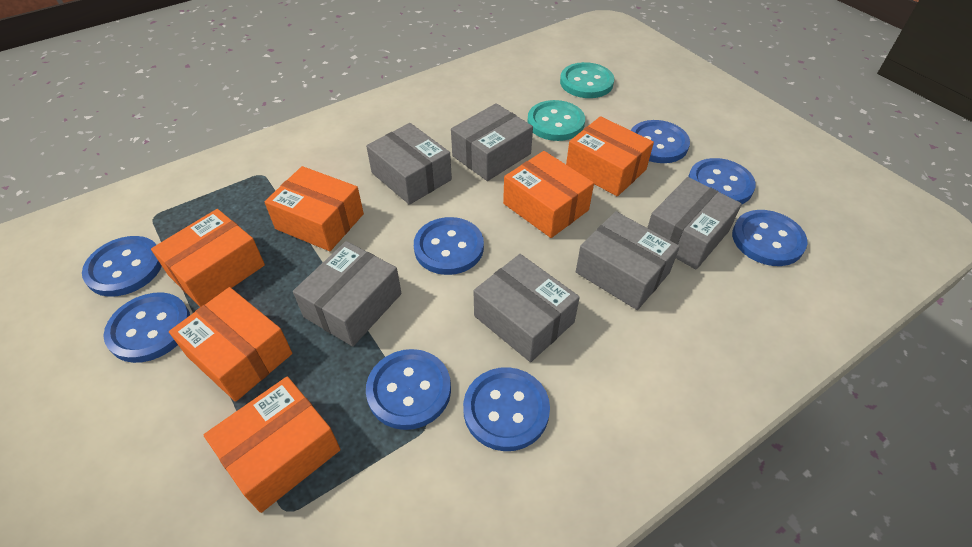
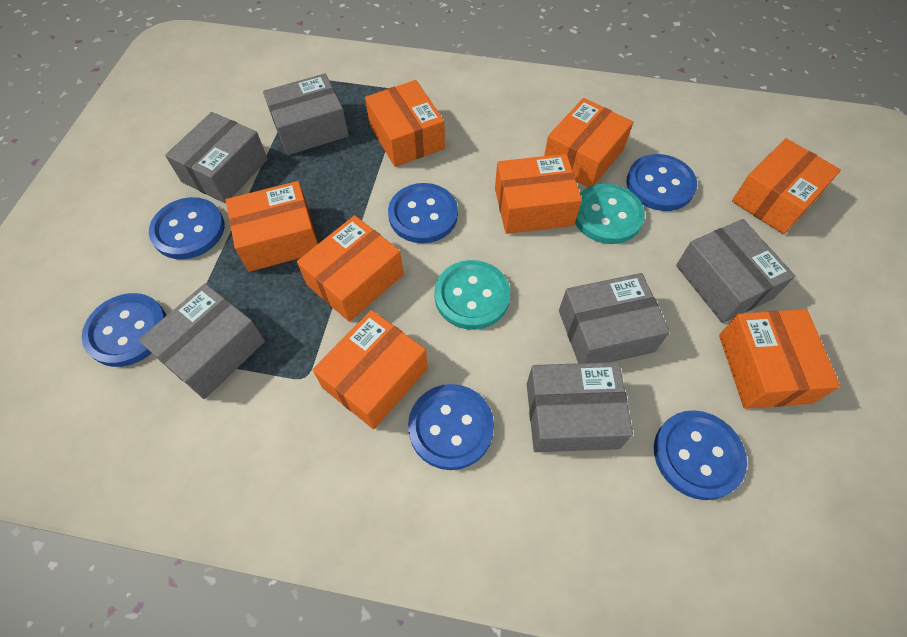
blue button: 8 -> 6
orange box: 6 -> 8

